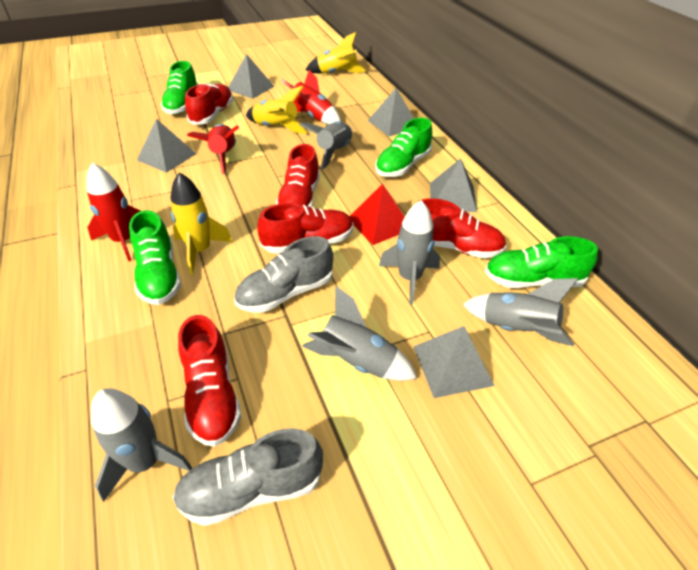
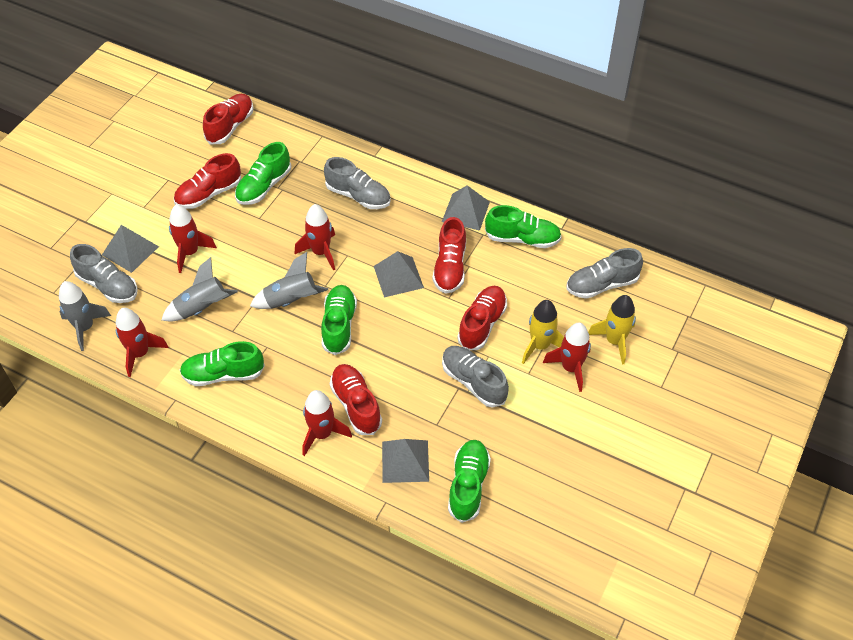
green shoe: 4 -> 5
grey pyramid: 5 -> 4
grey rocket: 5 -> 3
grey shoe: 2 -> 4
red pyramid: 1 -> 0
red rocket: 3 -> 5
yellow rocket: 3 -> 2

